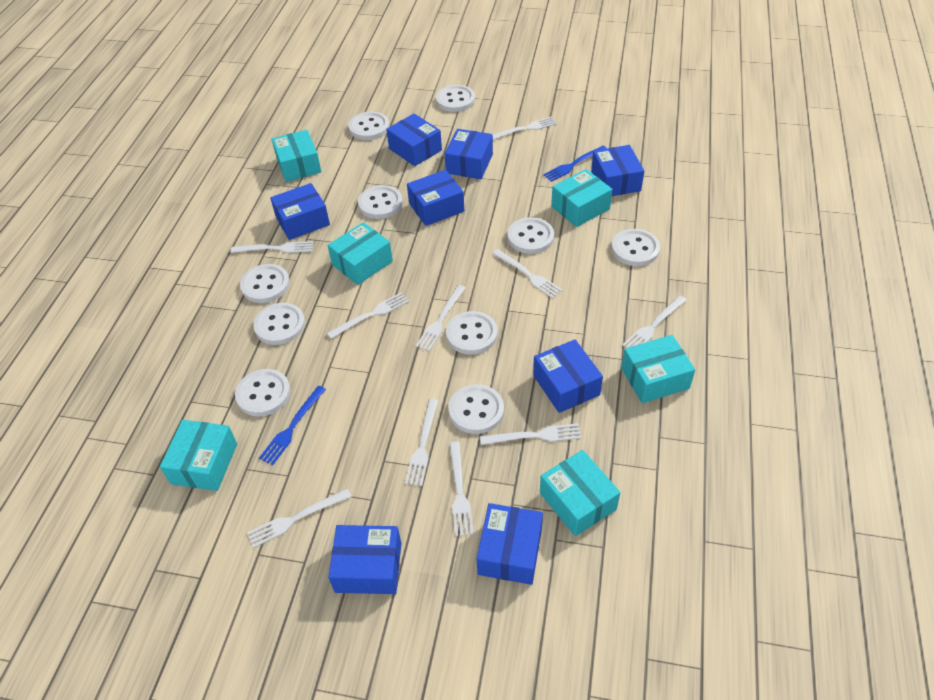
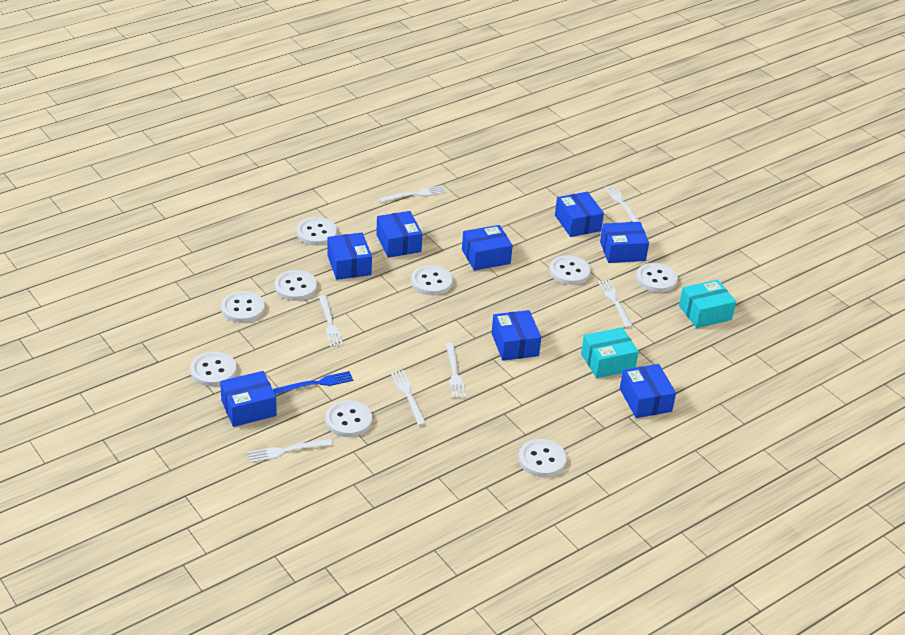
blue fork: 2 -> 1
turquoise box: 6 -> 2
white button: 10 -> 9
white fork: 10 -> 7

